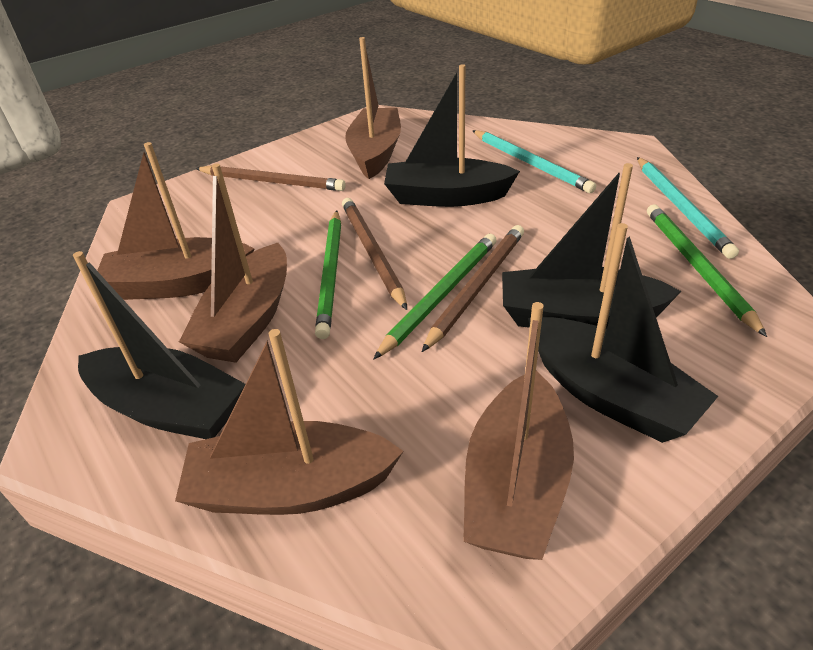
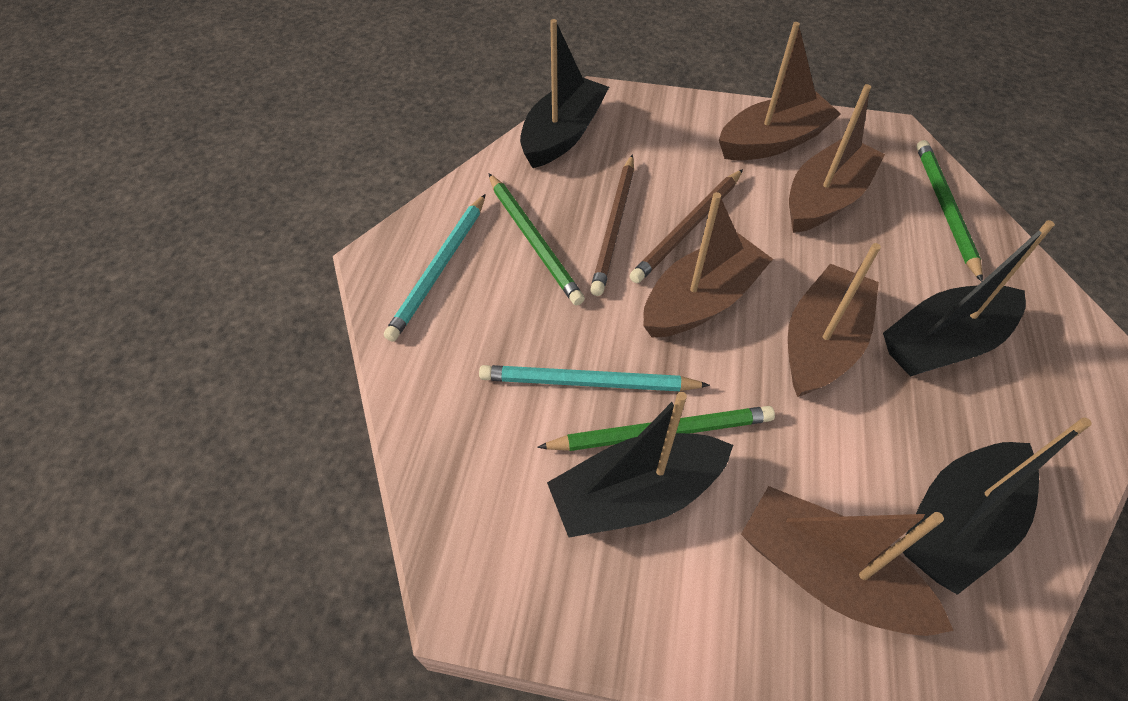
brown pencil: 3 -> 2

